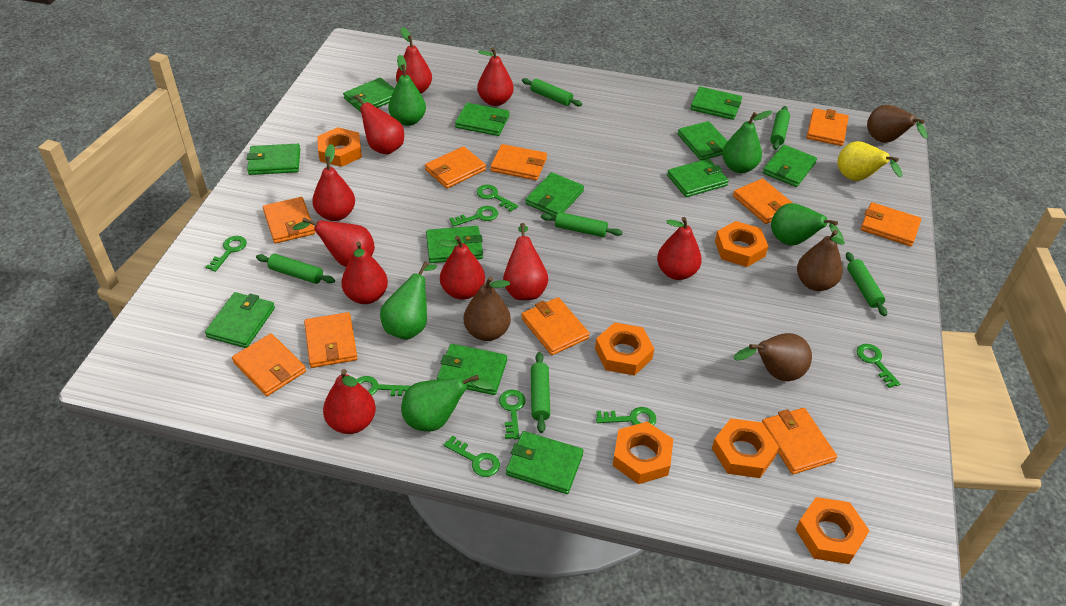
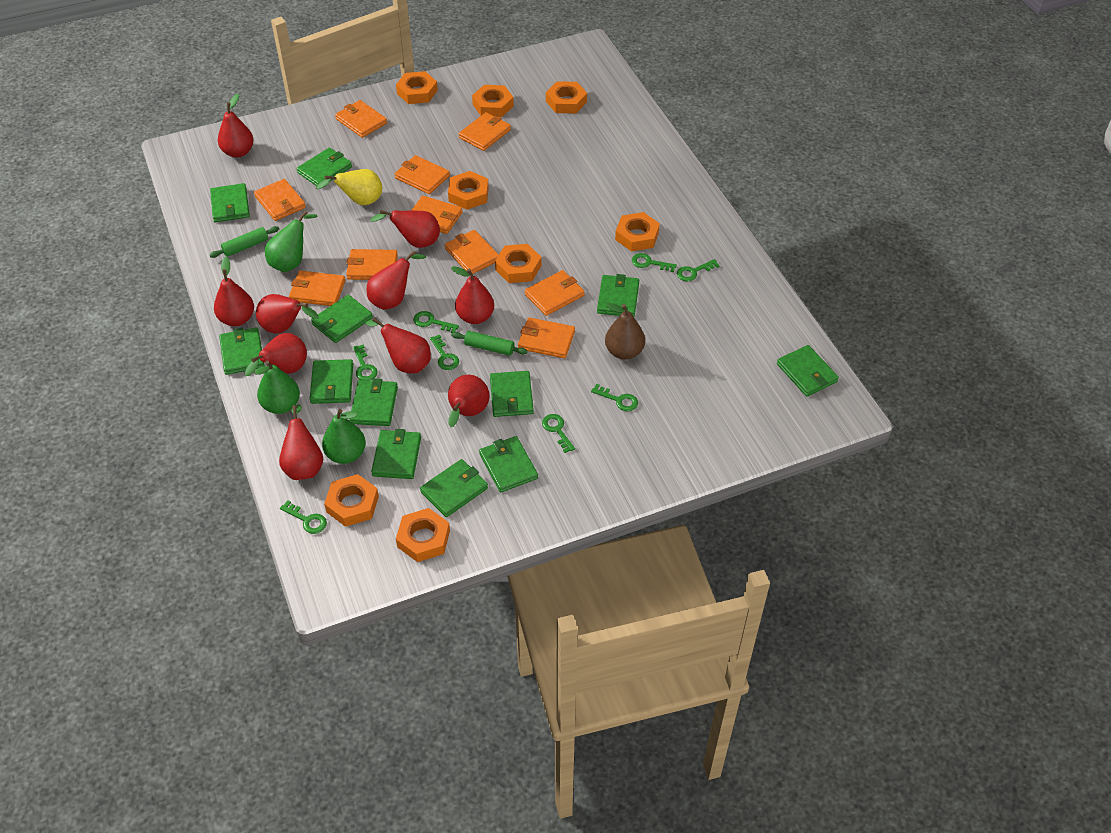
brown pear: 4 -> 1
green pear: 5 -> 3
green rolling pin: 6 -> 2
orange nut: 6 -> 8

